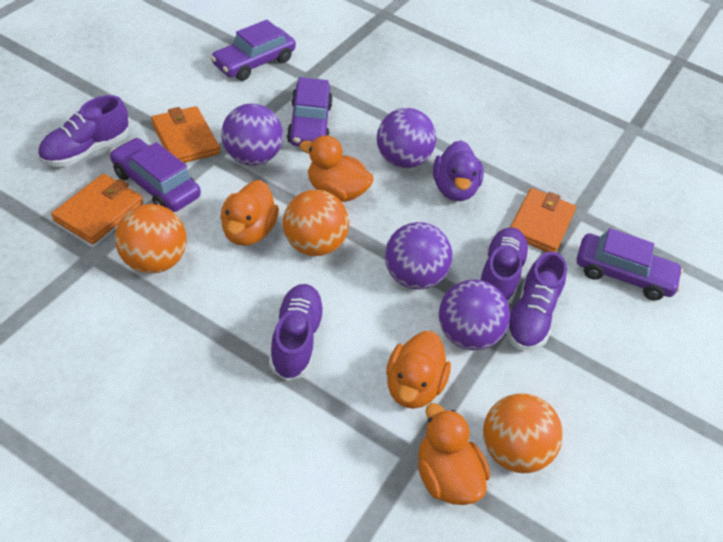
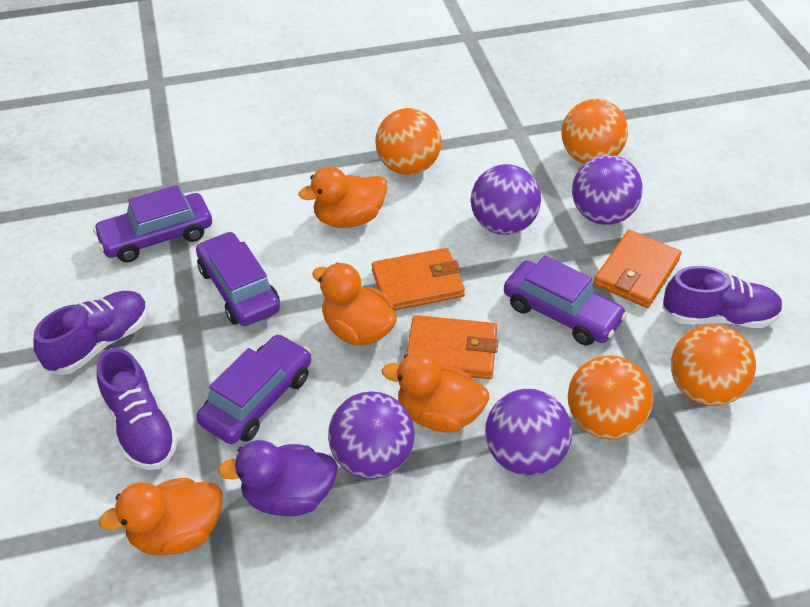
orange ball: 3 -> 4
purple shoe: 4 -> 3

